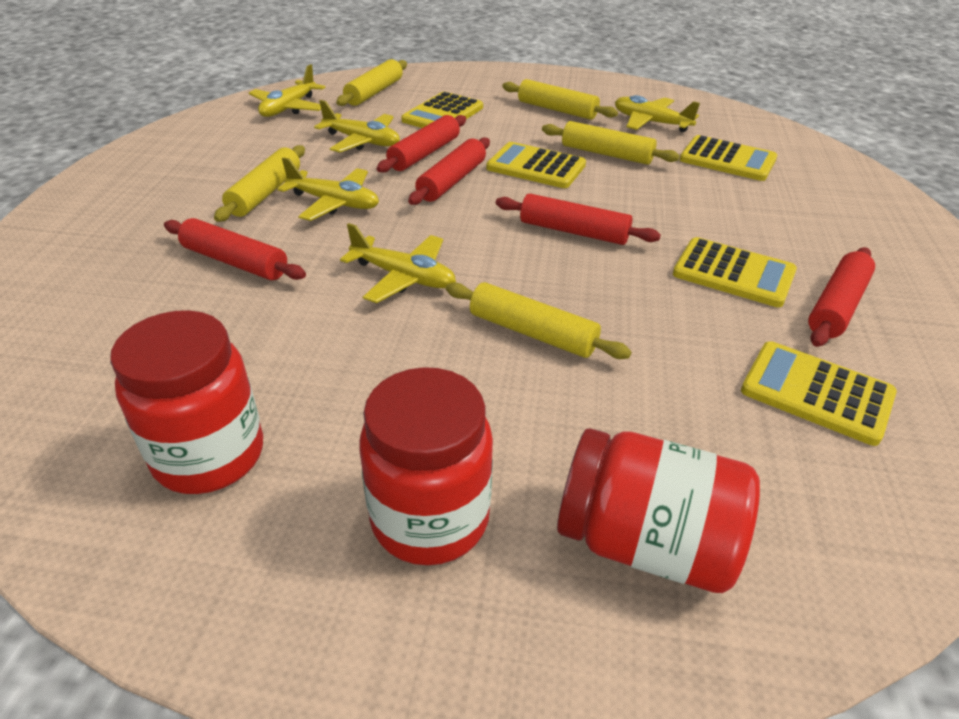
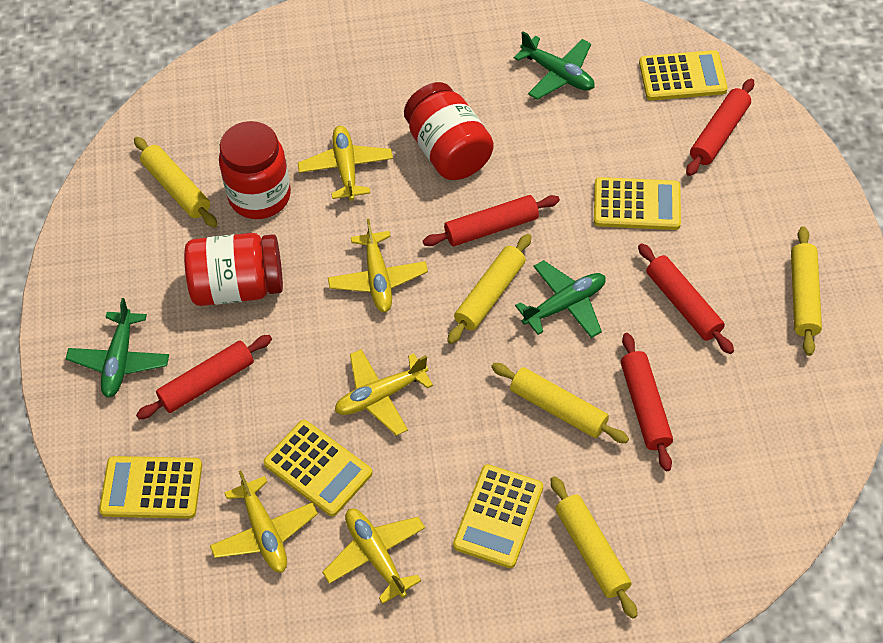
green plane: 0 -> 3

